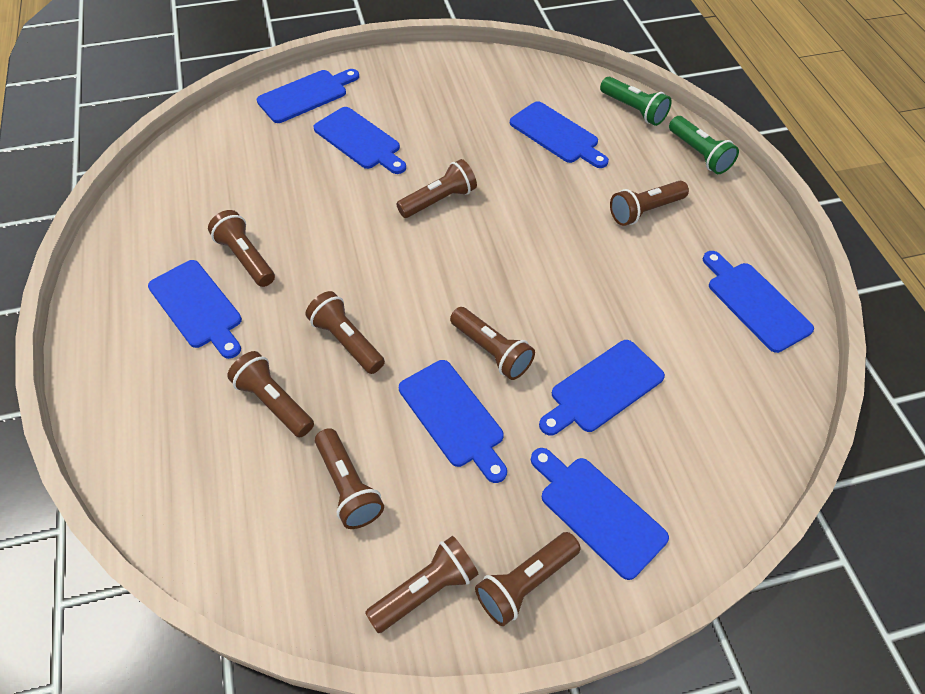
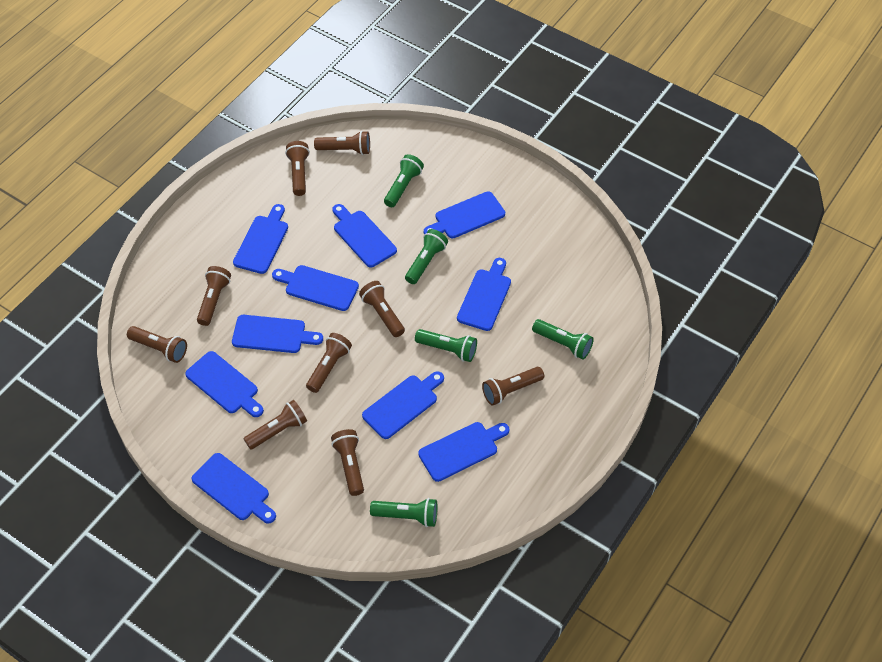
blue cutting board: 8 -> 10
green flashlight: 2 -> 5

